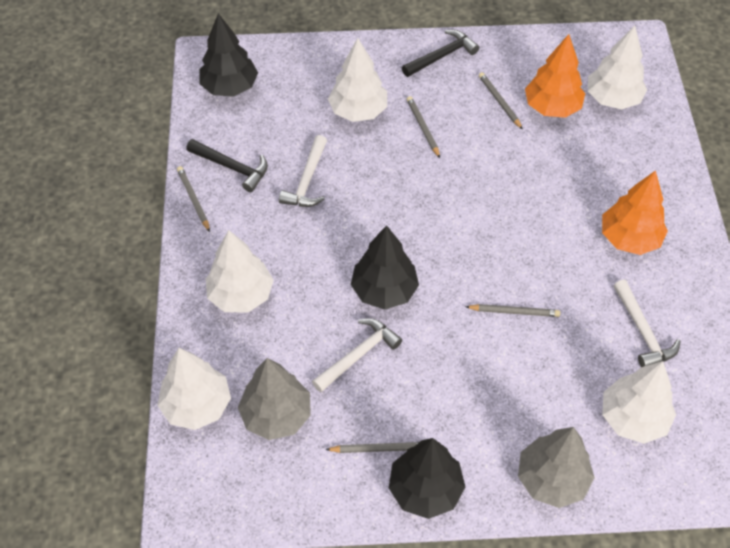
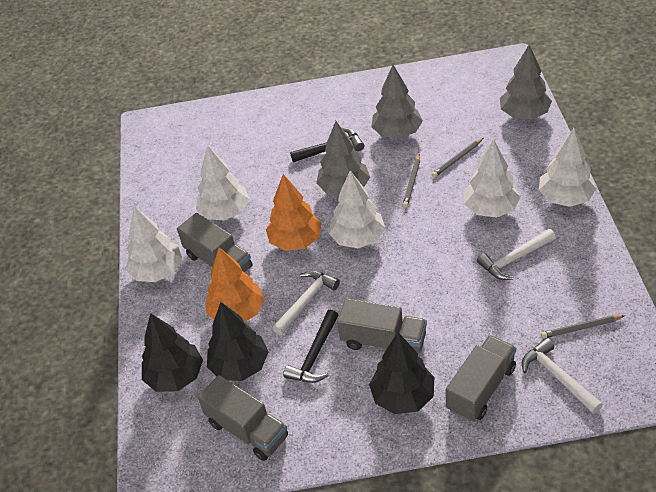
grey pencil: 5 -> 3
grey tree: 2 -> 3
grey truck: 0 -> 4

